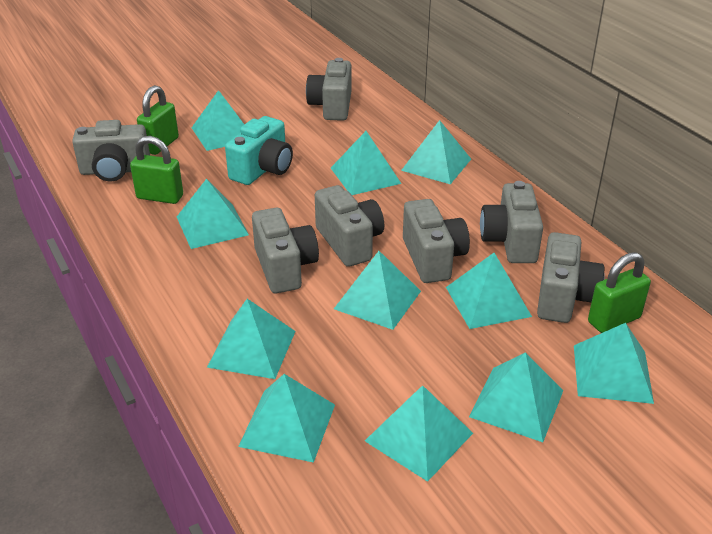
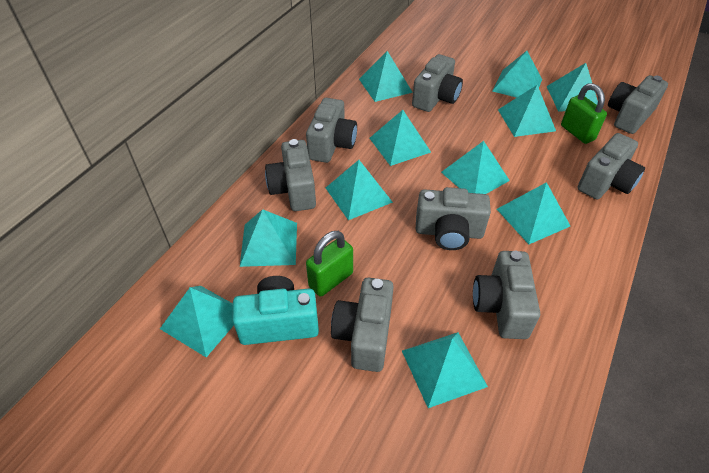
green padlock: 3 -> 2
grey camera: 7 -> 8

